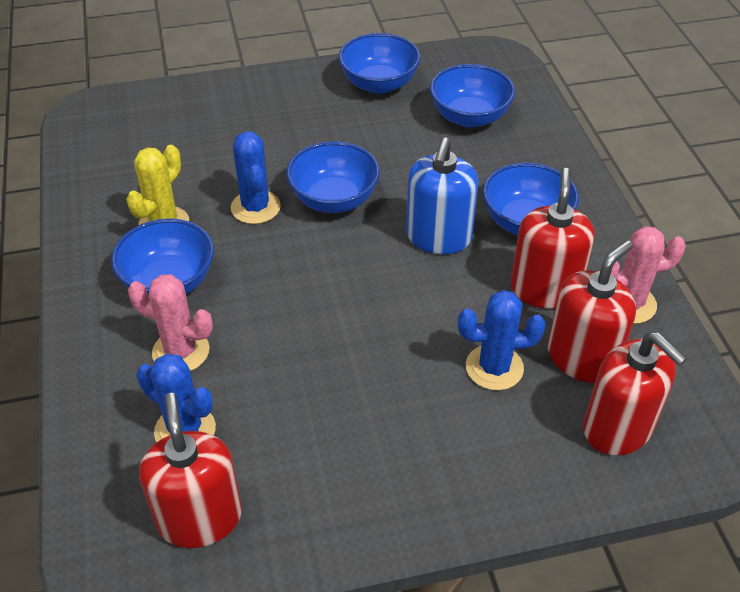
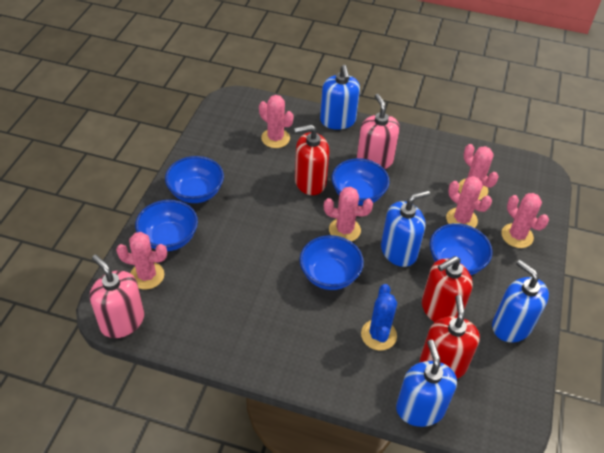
blue cactus: 3 -> 1
blue soap dispenser: 1 -> 4
pink cactus: 2 -> 6
pink soap dispenser: 0 -> 2
red soap dispenser: 4 -> 3
yellow cactus: 1 -> 0

